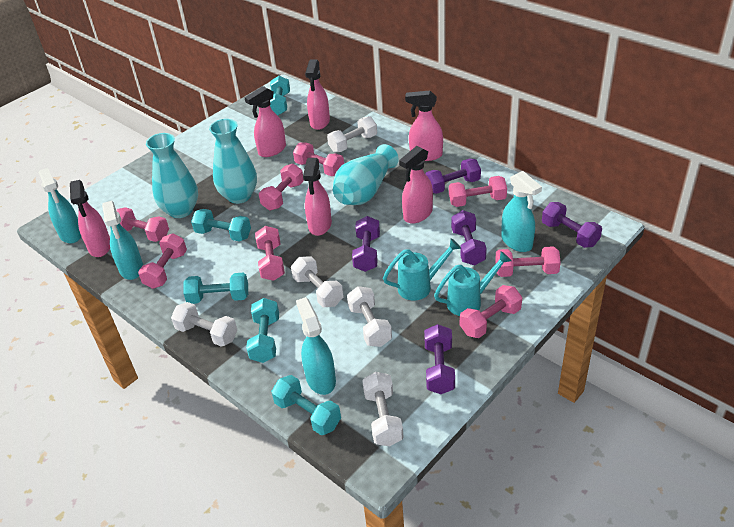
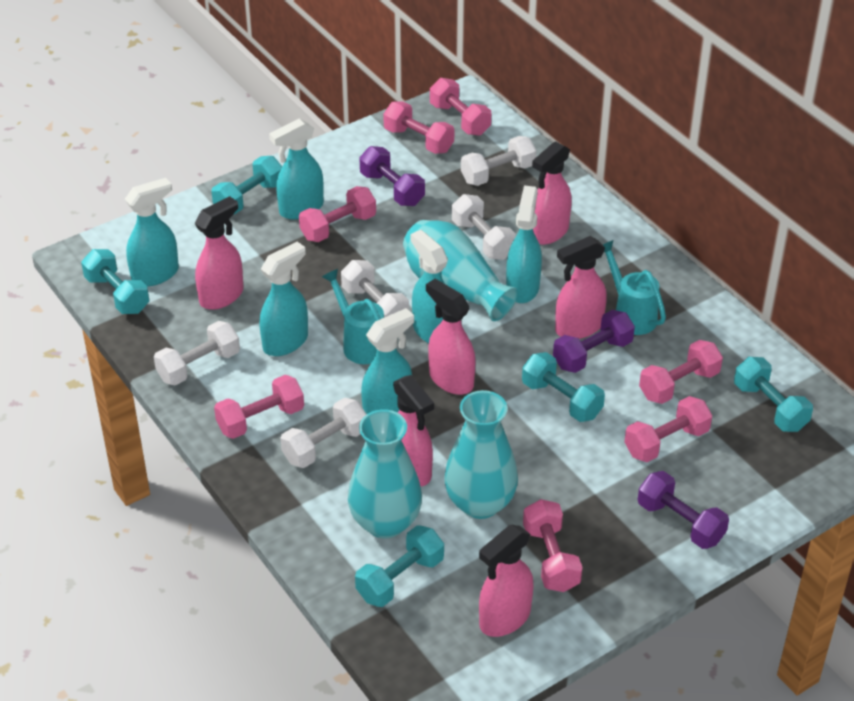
pink dumbbell: 8 -> 7
purple dumbbell: 5 -> 3
turquoise spray bottle: 4 -> 6

